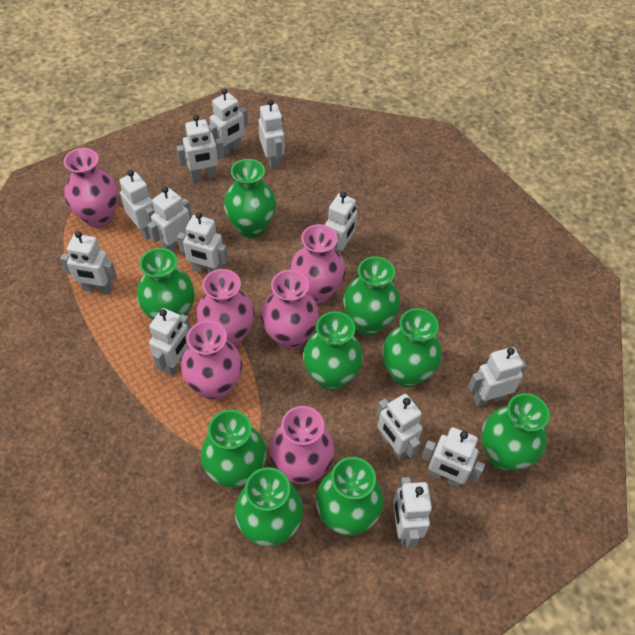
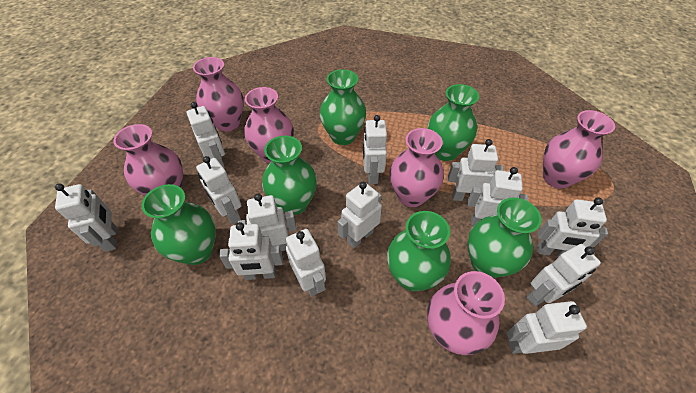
green vase: 9 -> 6

